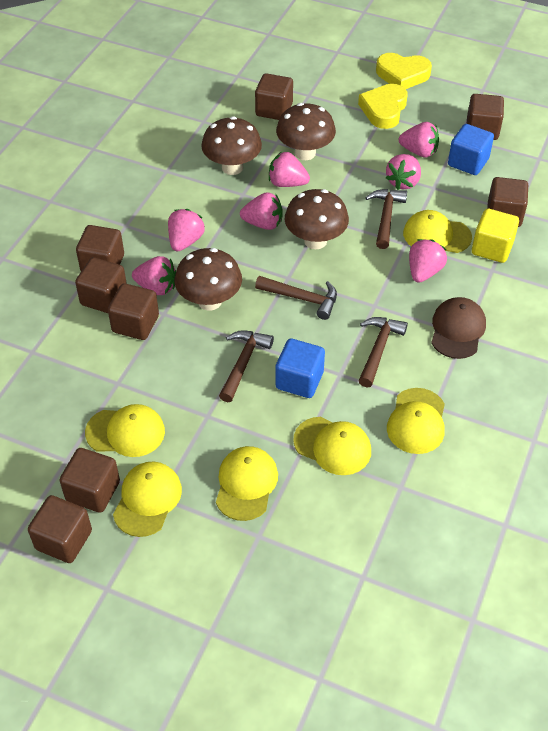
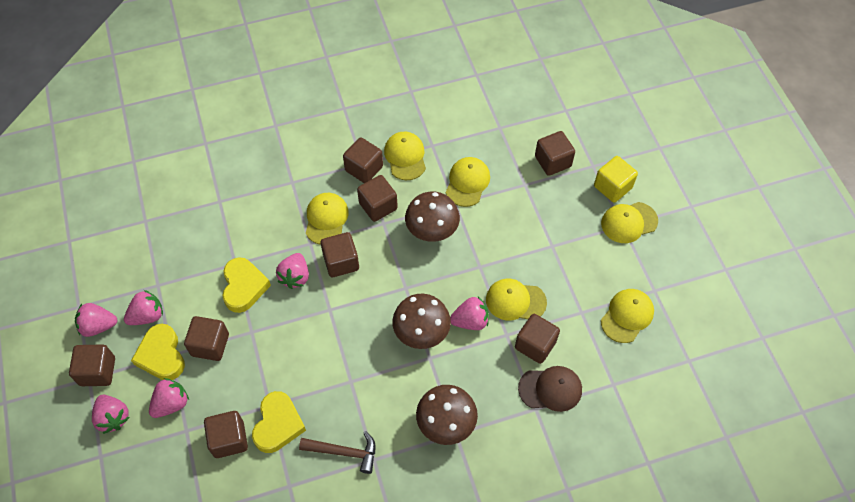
blue cube: 2 -> 0
brown hammer: 4 -> 1
brown mushroom: 4 -> 3
pink strawberry: 7 -> 6
yellow heart: 2 -> 3

